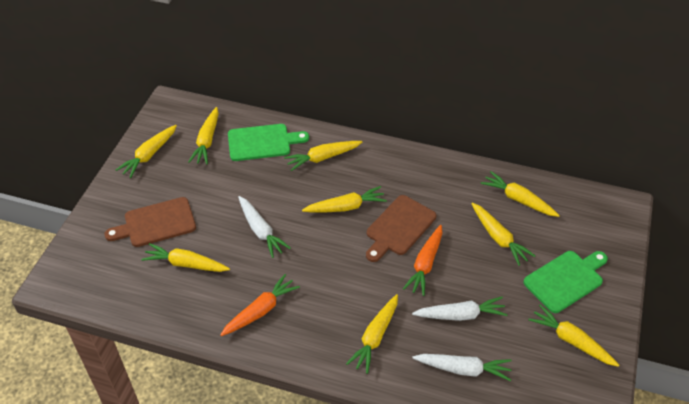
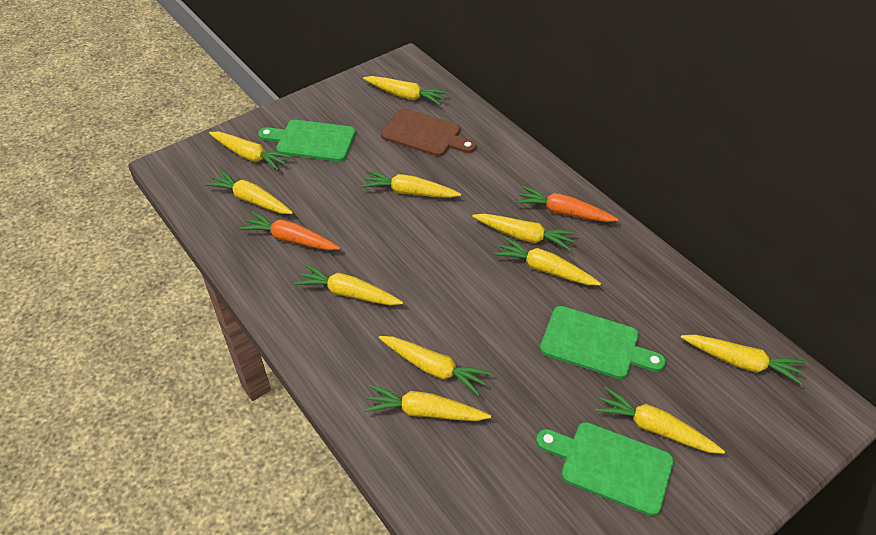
brown cutting board: 2 -> 1
green cutting board: 2 -> 3
white carrot: 3 -> 0
yellow carrot: 9 -> 11

